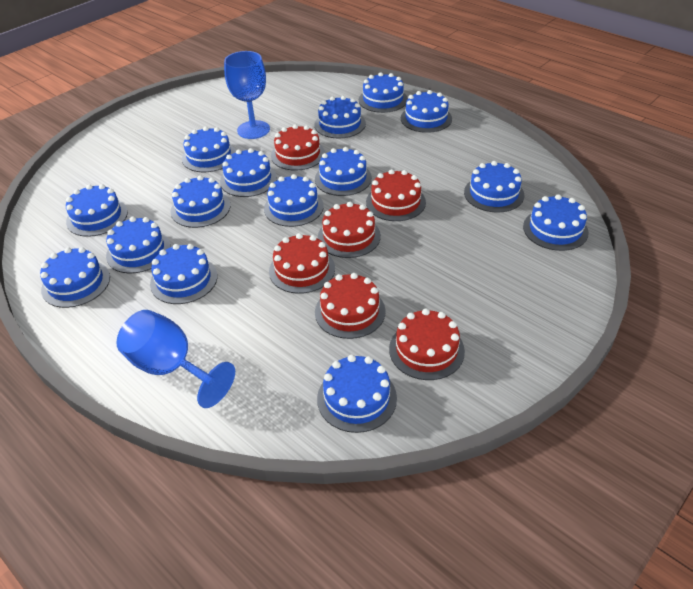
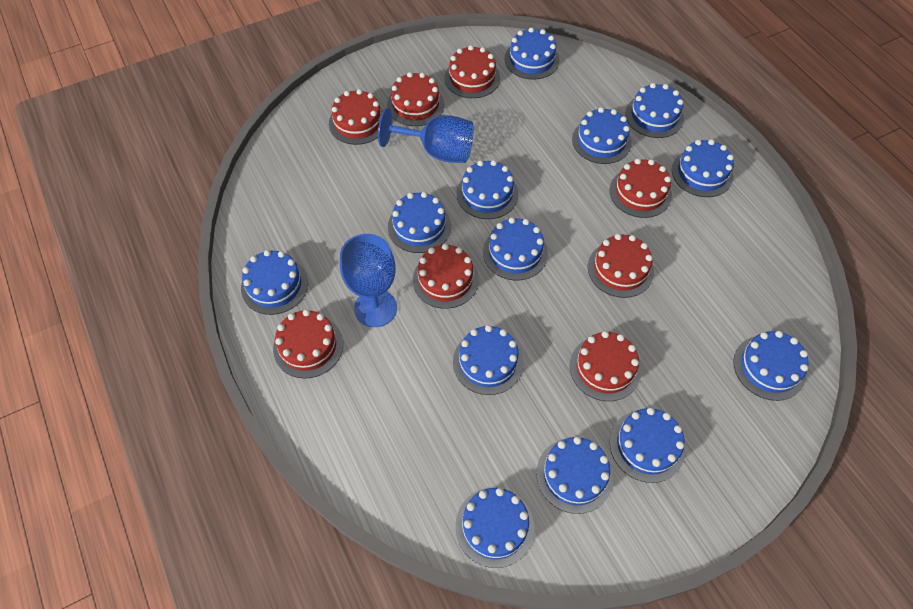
blue cake: 15 -> 13
red cake: 6 -> 8

